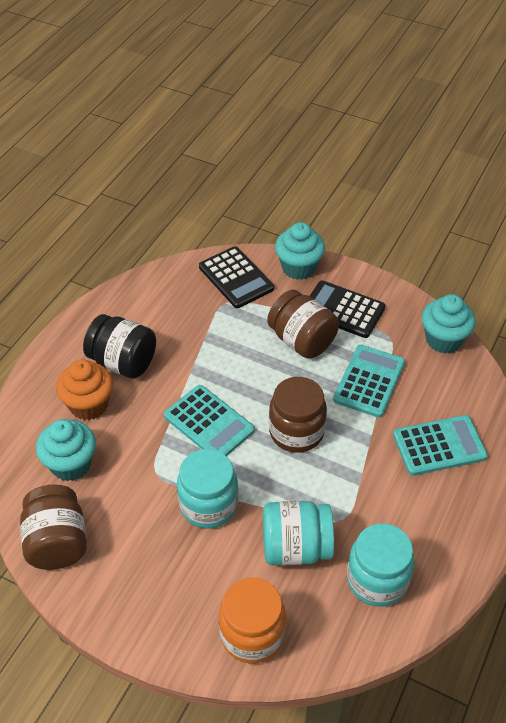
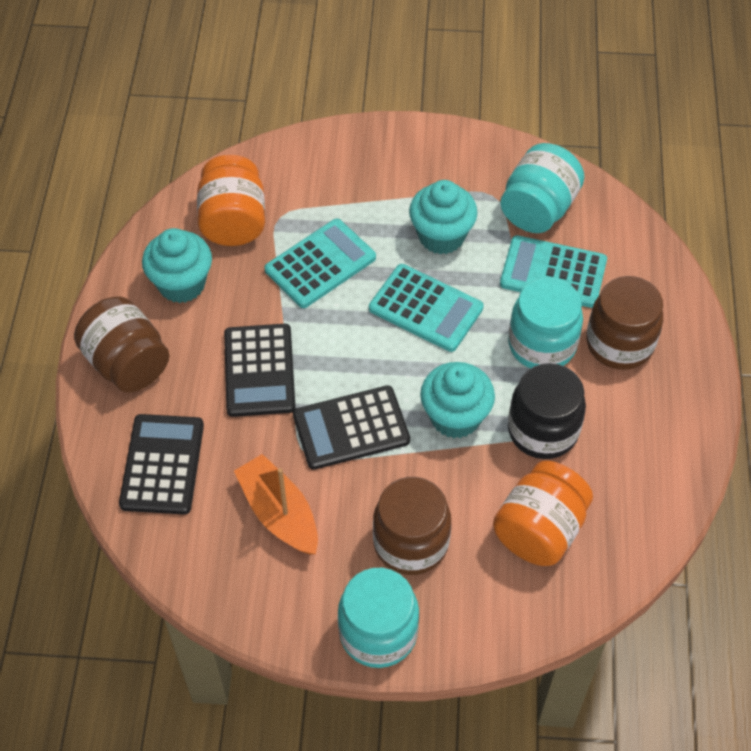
black calculator: 2 -> 3
orange boat: 0 -> 1
orange cupcake: 1 -> 0
orange jar: 1 -> 2

